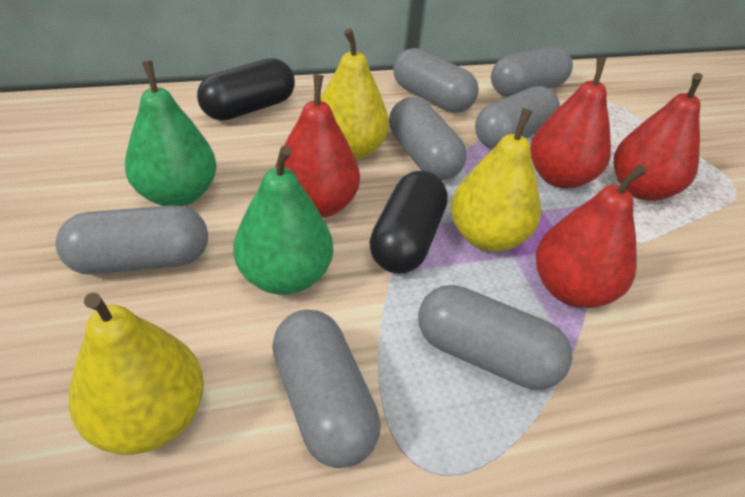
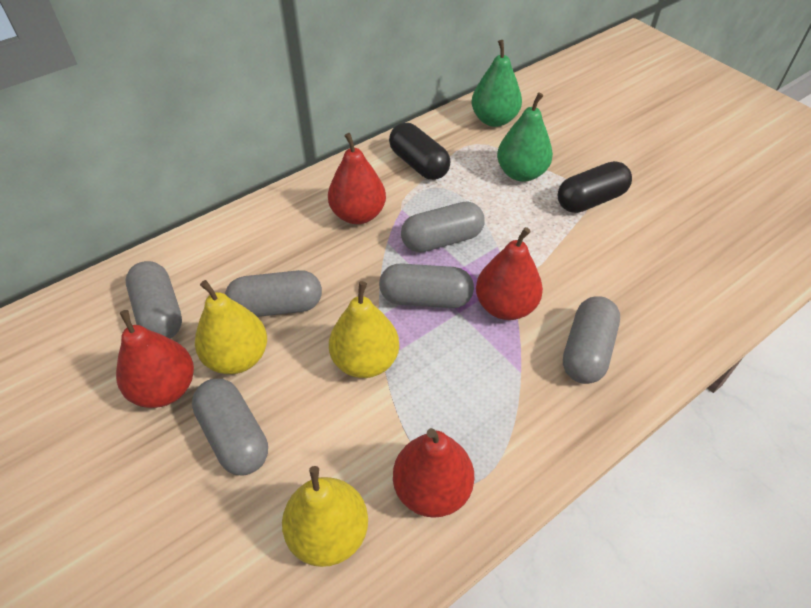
grey capsule: 7 -> 6

